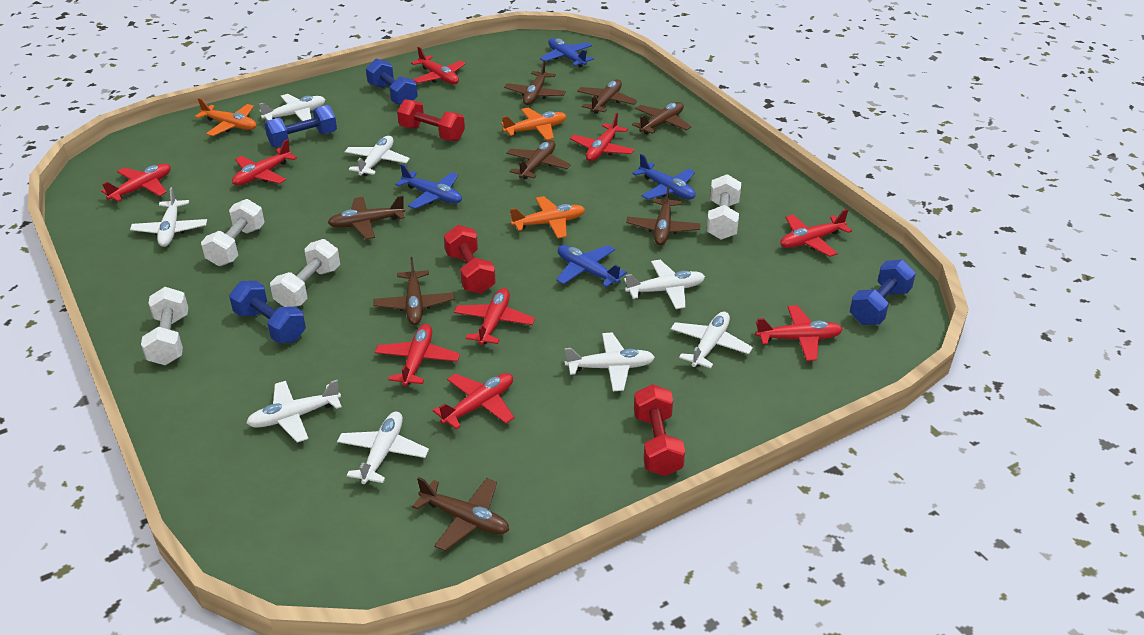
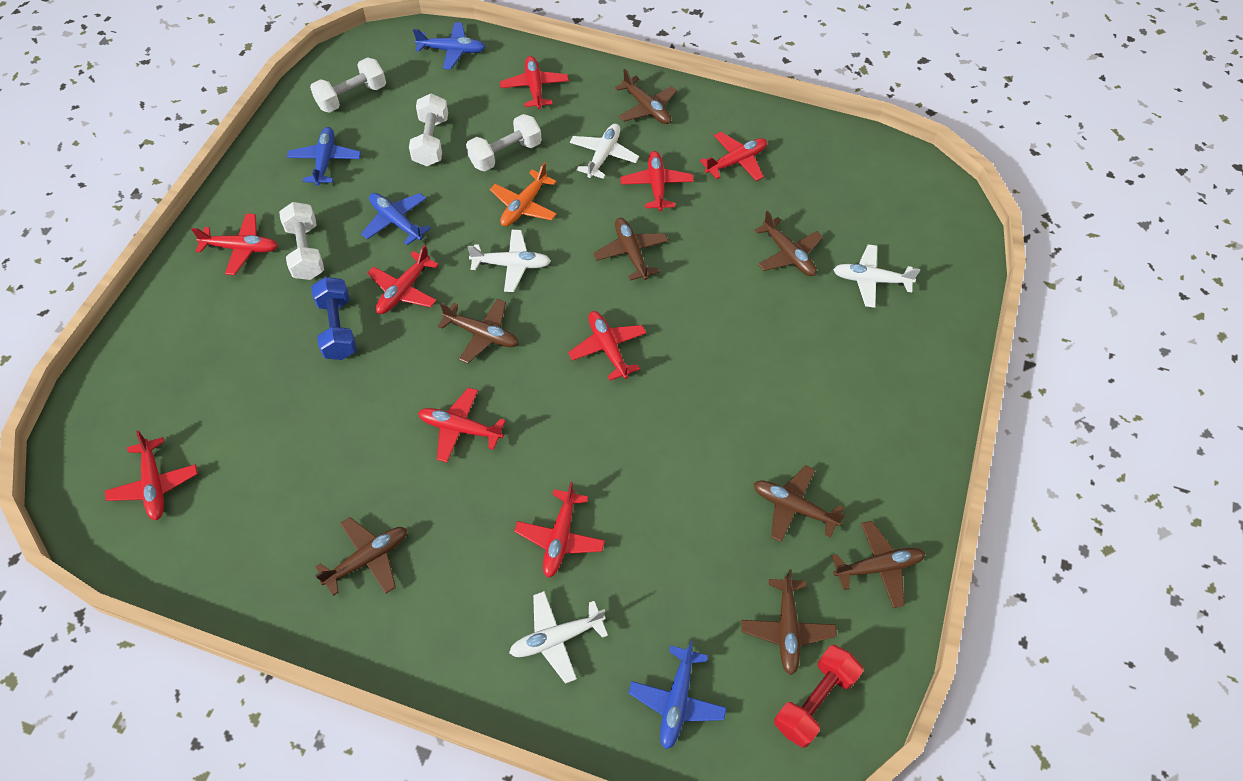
blue dumbbell: 4 -> 1
orange plane: 3 -> 1
red dumbbell: 3 -> 1
white plane: 8 -> 4

